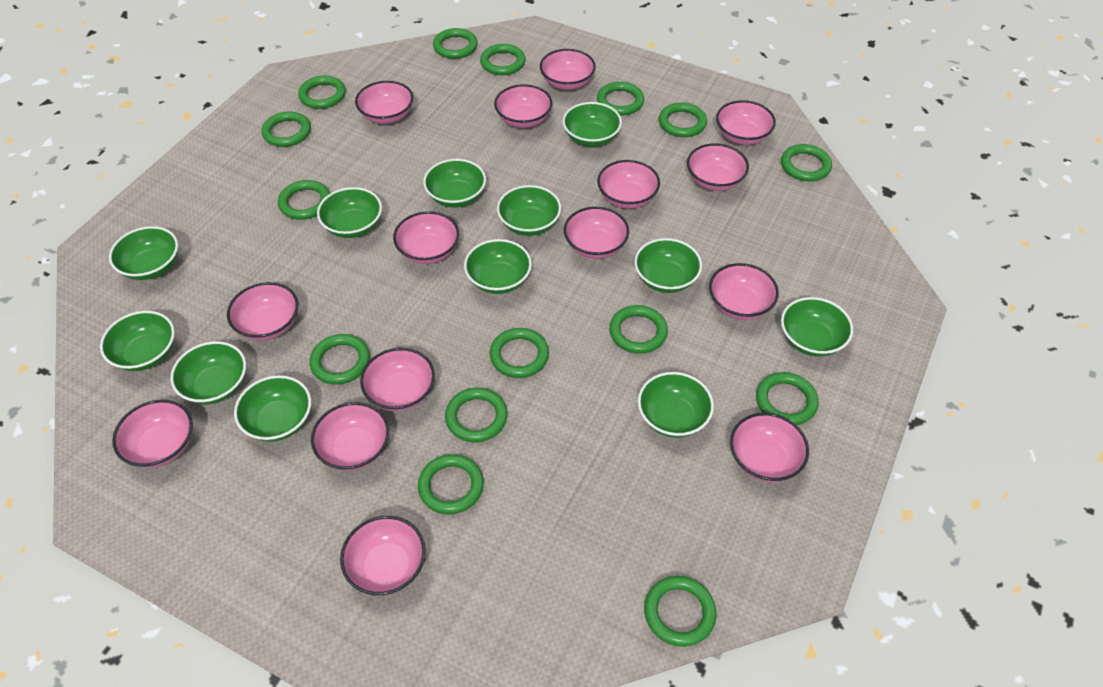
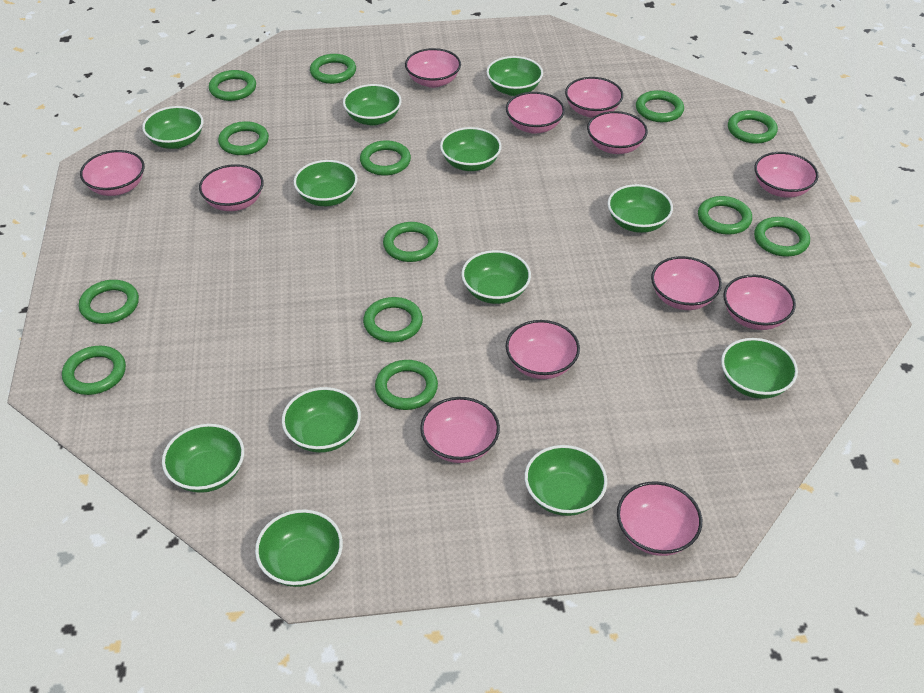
green ring: 15 -> 13
pink bowl: 15 -> 12

